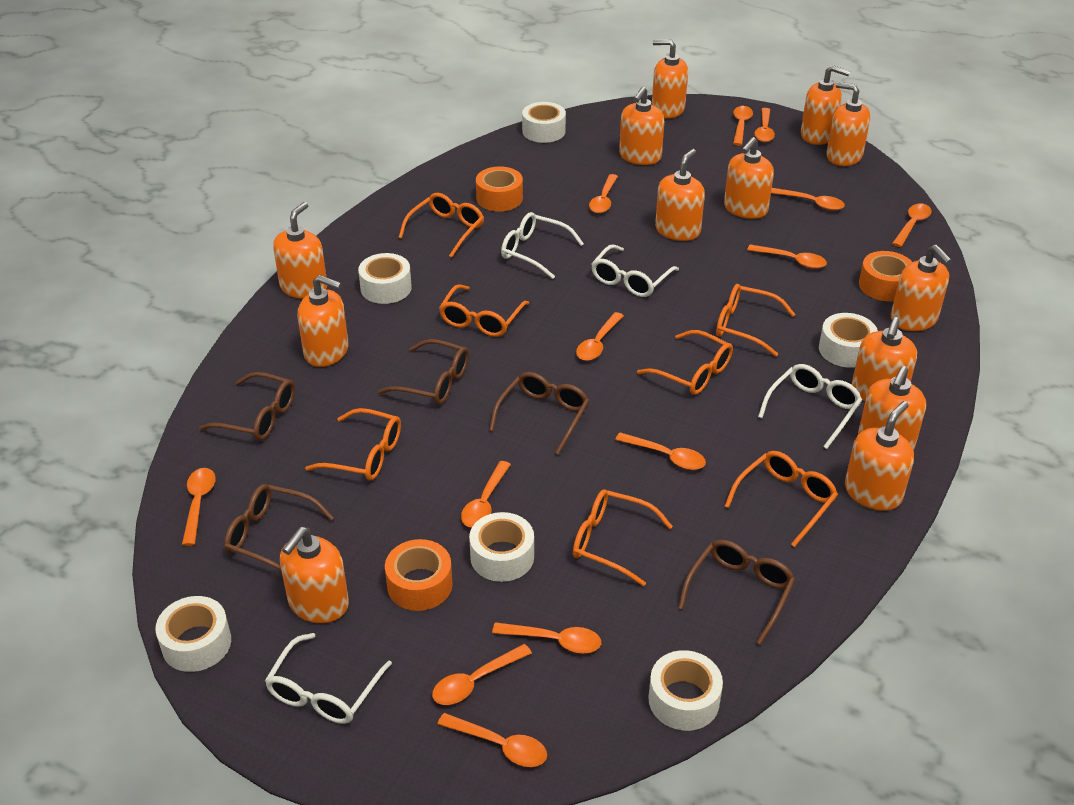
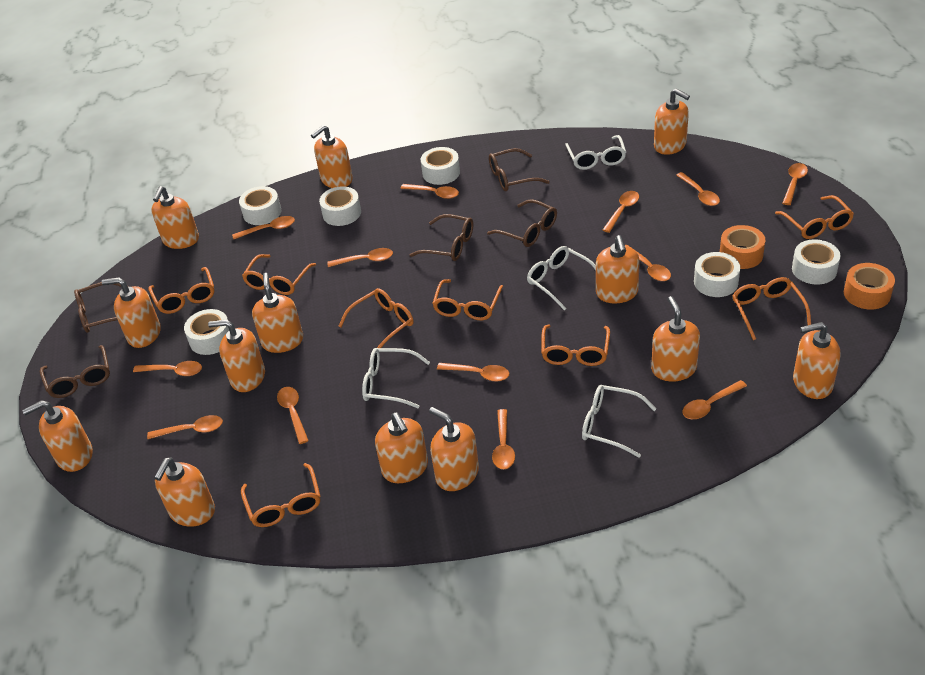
orange glasses: 7 -> 8
orange tape: 3 -> 2

